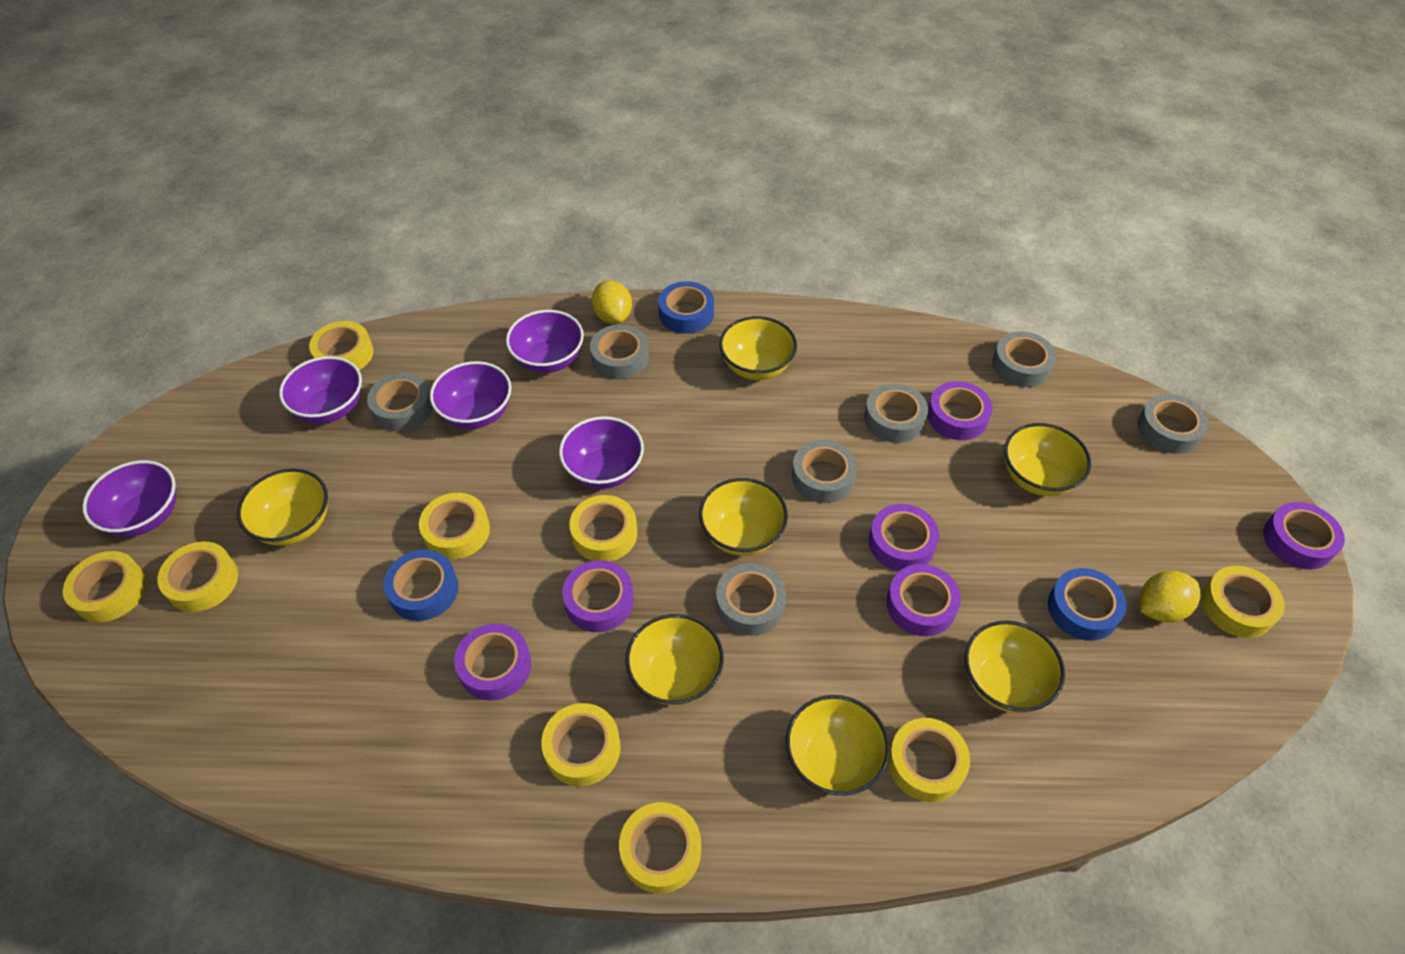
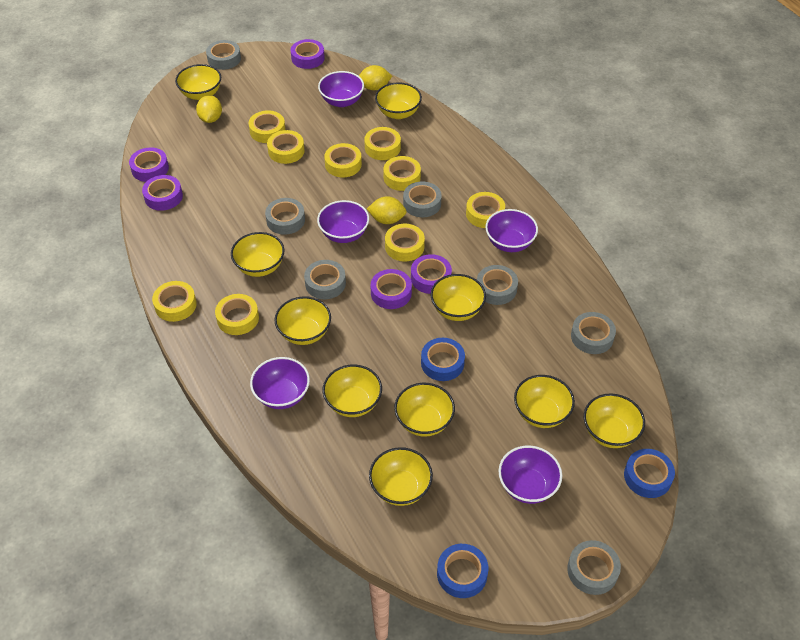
purple tape: 6 -> 5
yellow bowl: 7 -> 10
yellow lemon: 2 -> 3

